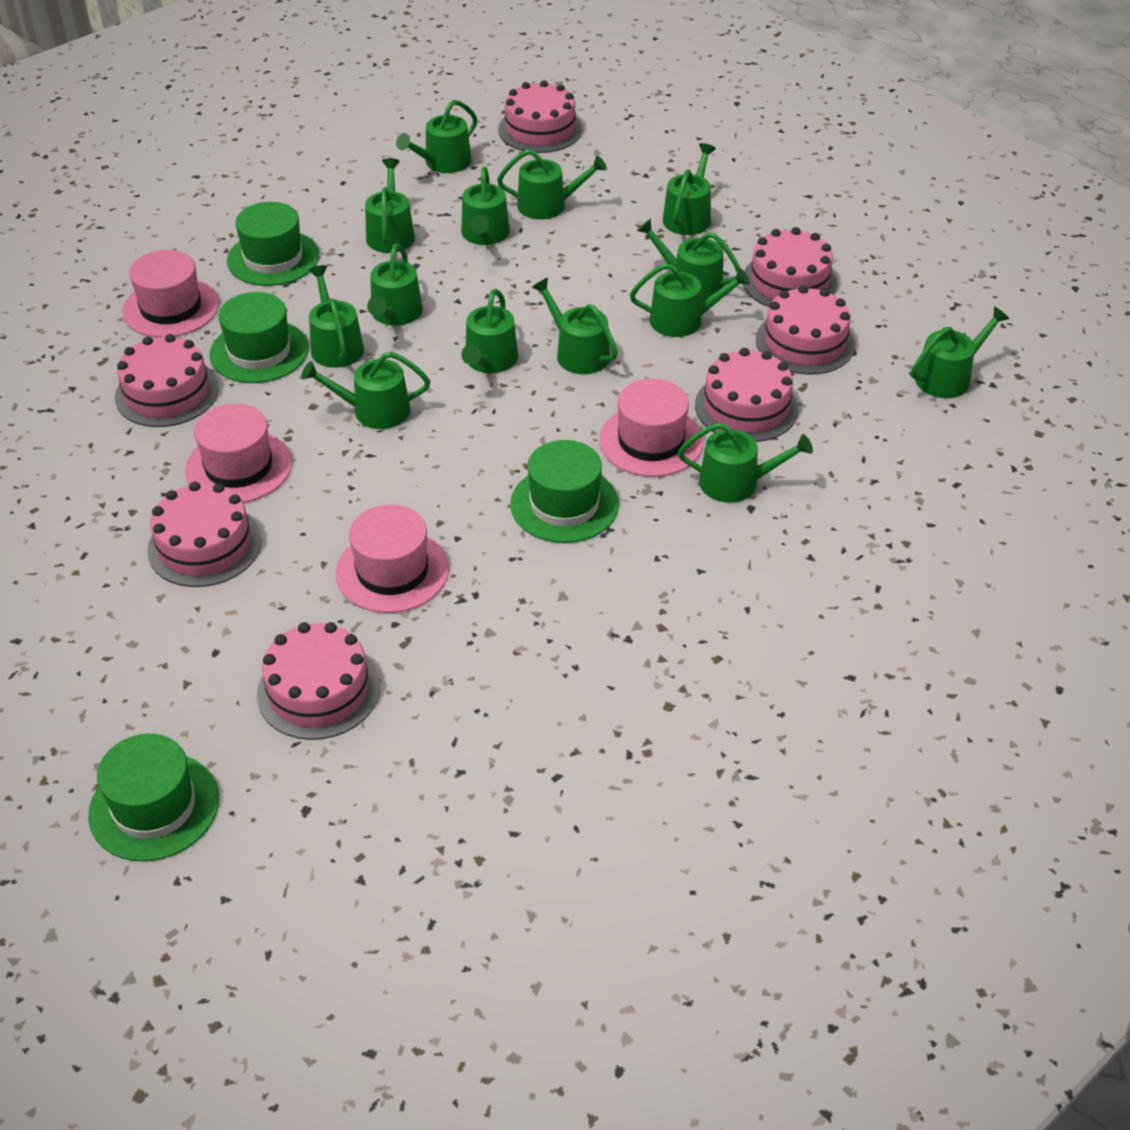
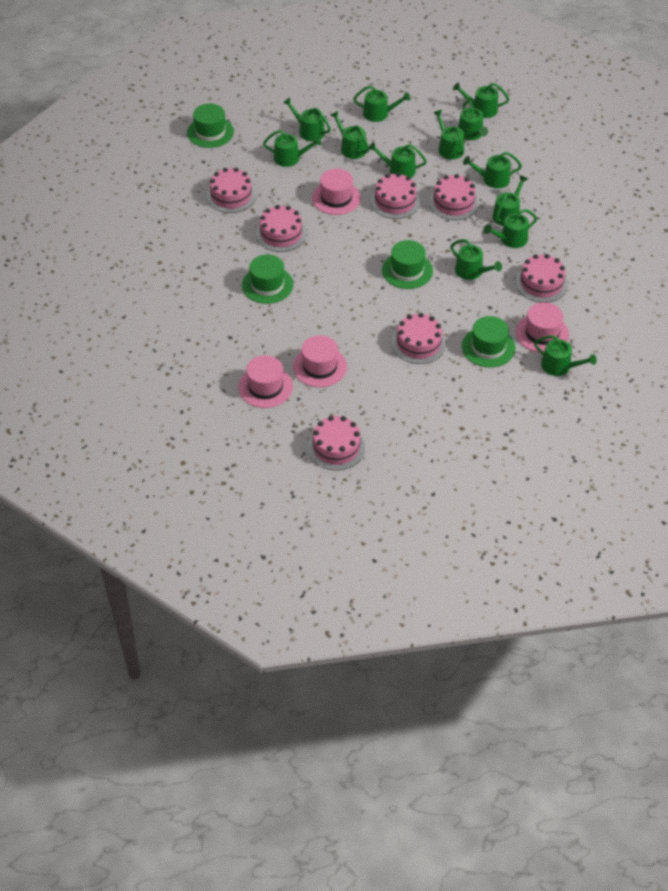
green watering can: 14 -> 13

